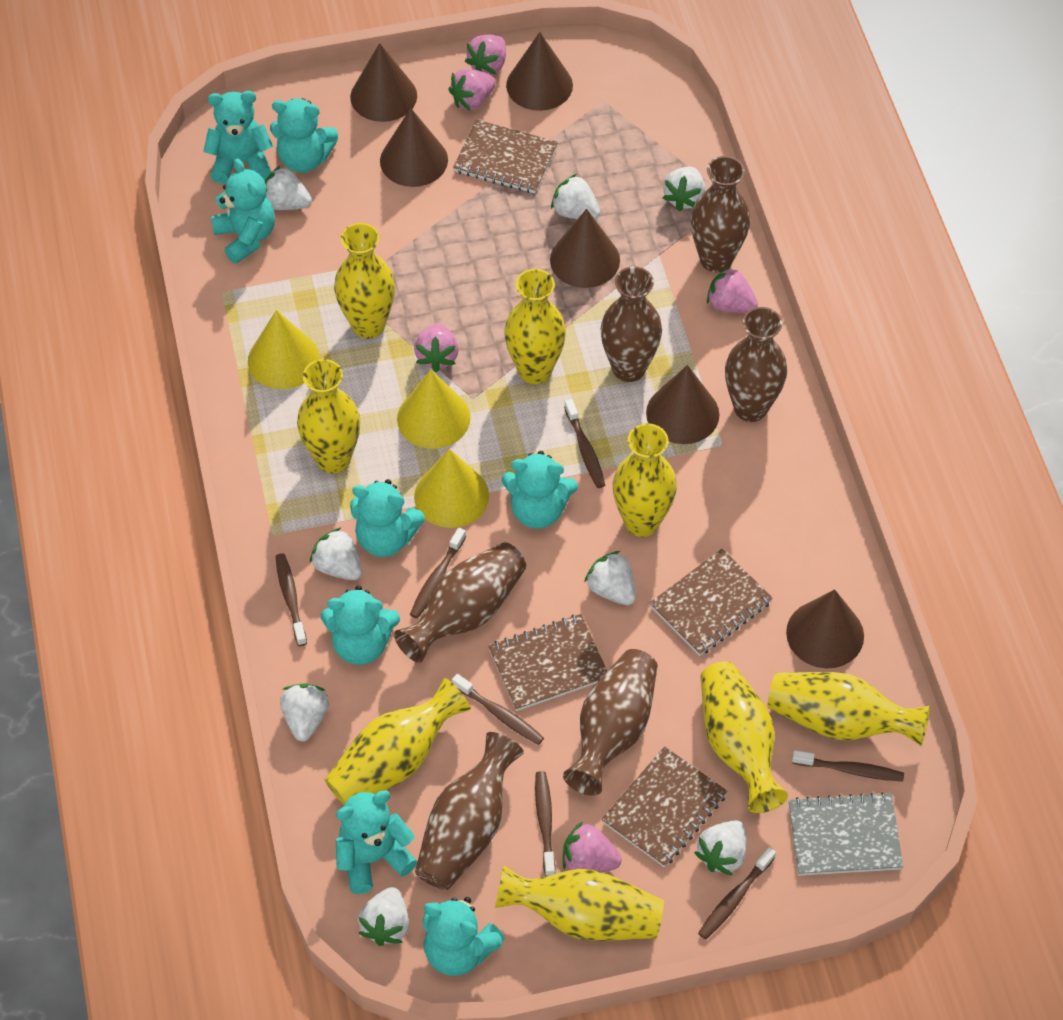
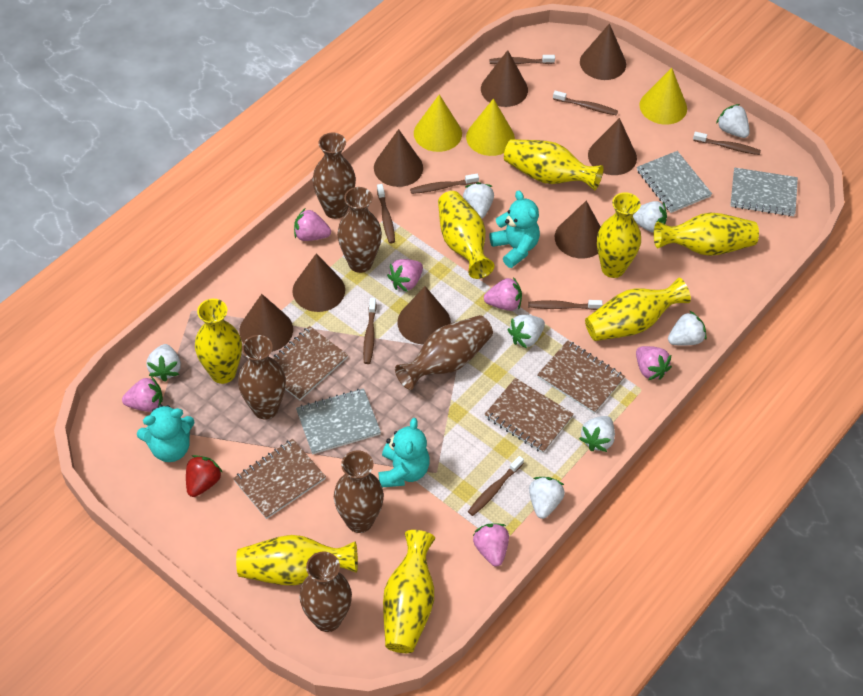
brown cone: 6 -> 8
brown toothbrush: 7 -> 8
grey notebook: 1 -> 3
pink strawberry: 5 -> 6
red strawberry: 0 -> 1
turquoise teddy bear: 8 -> 3

